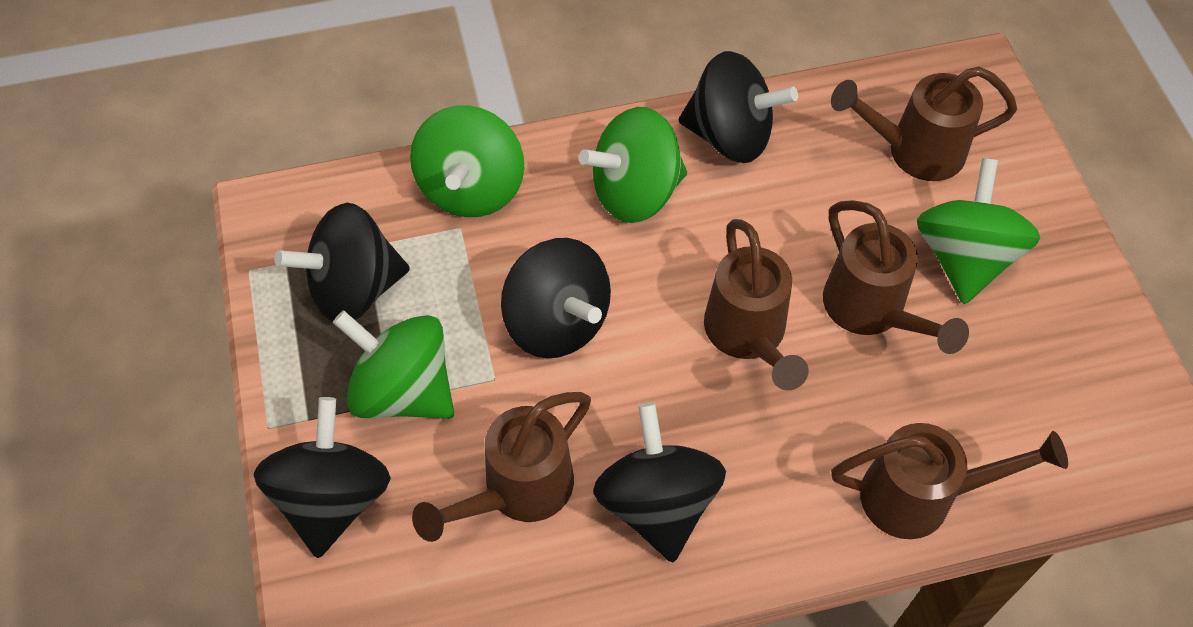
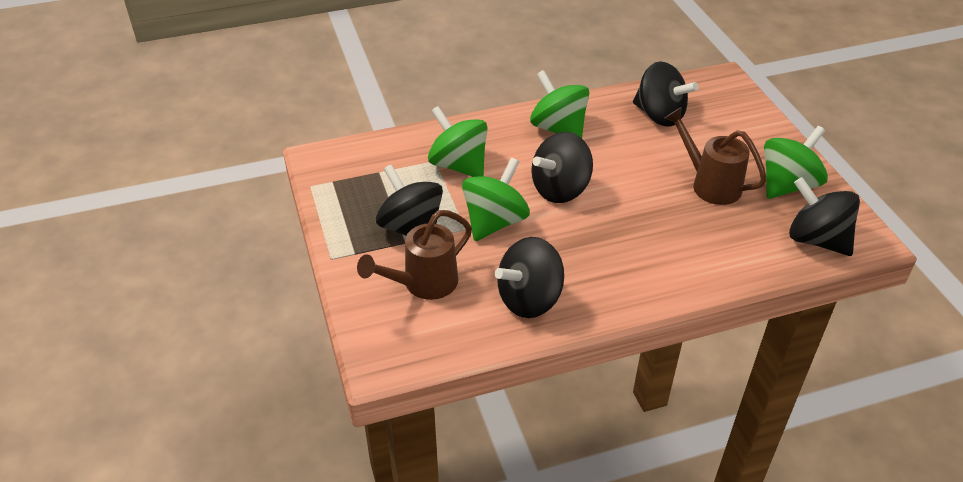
brown watering can: 5 -> 2

